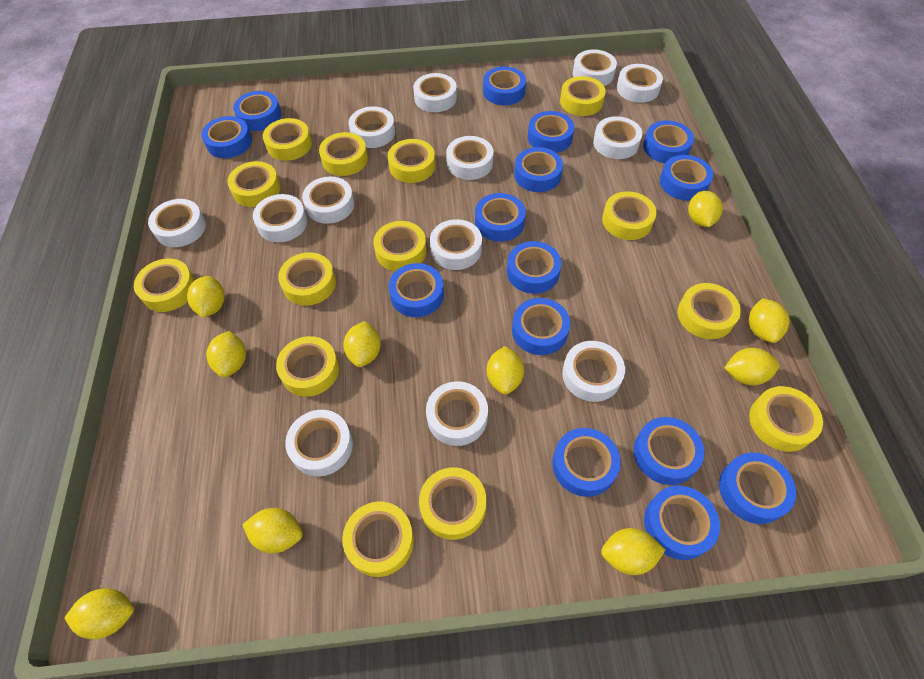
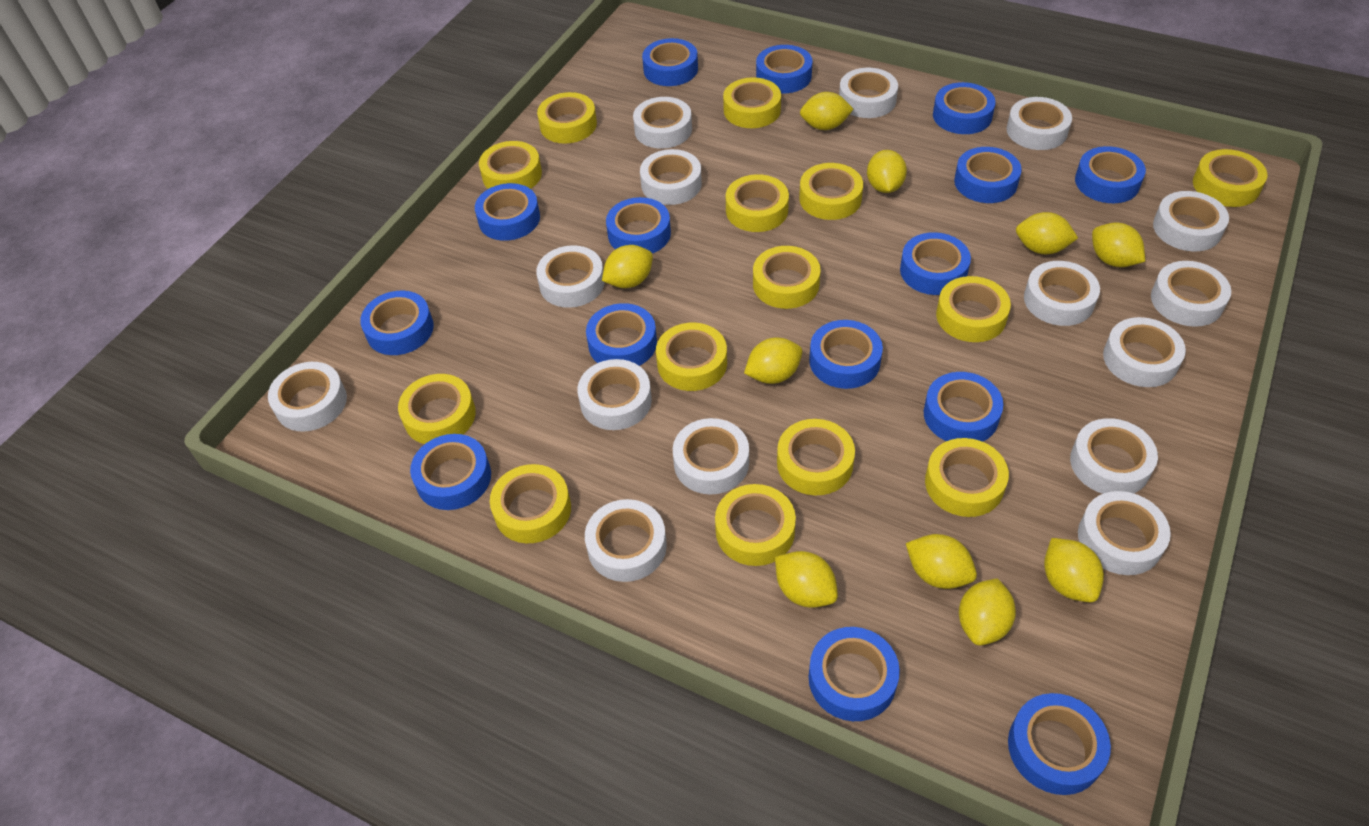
white tape: 13 -> 15

